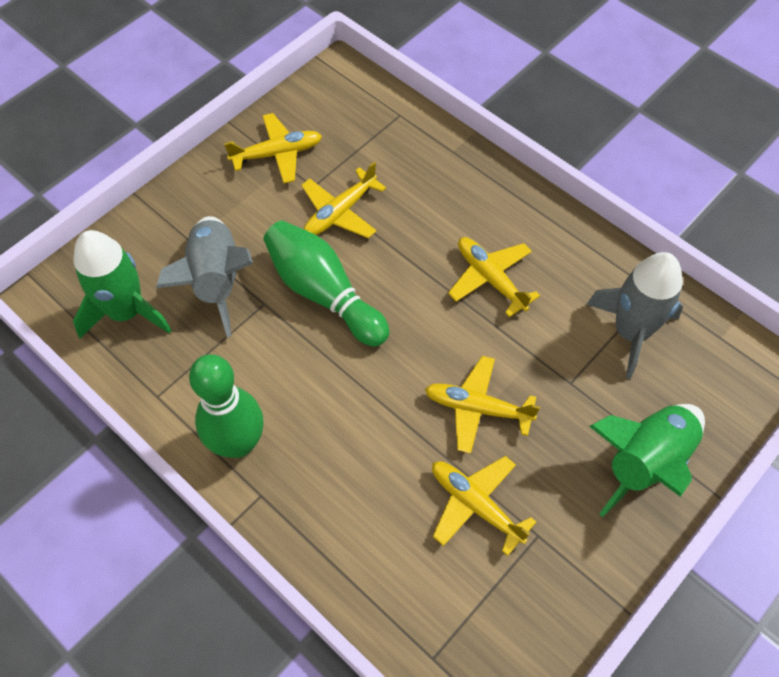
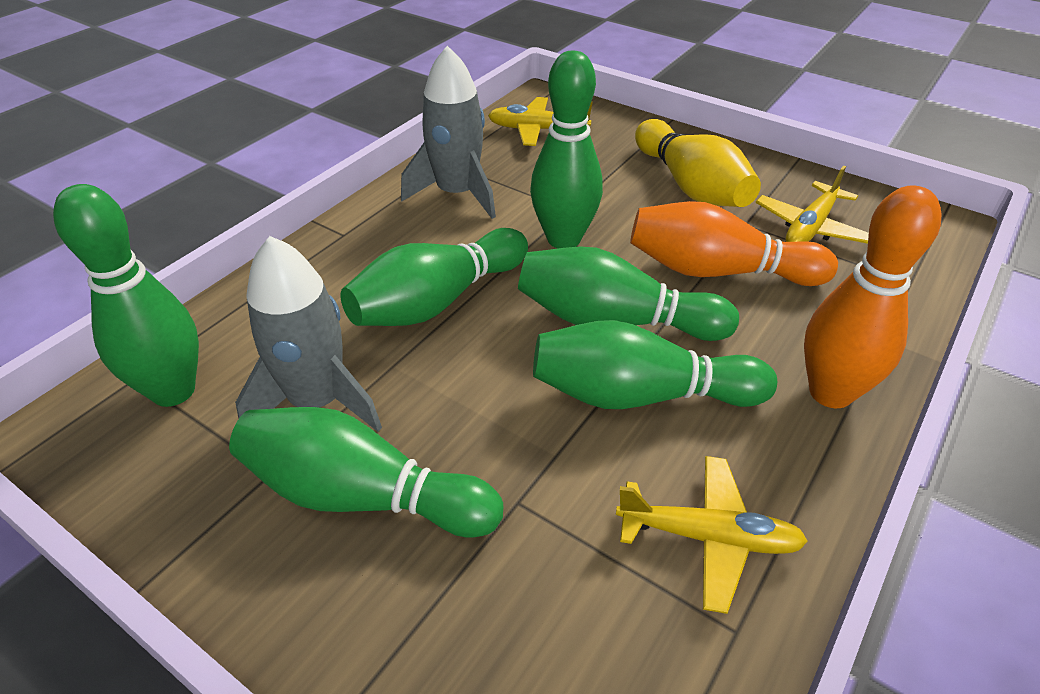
green bowling pin: 2 -> 6
green rocket: 2 -> 0
orange bowling pin: 0 -> 2
yellow bowling pin: 0 -> 1
yellow plane: 5 -> 3

